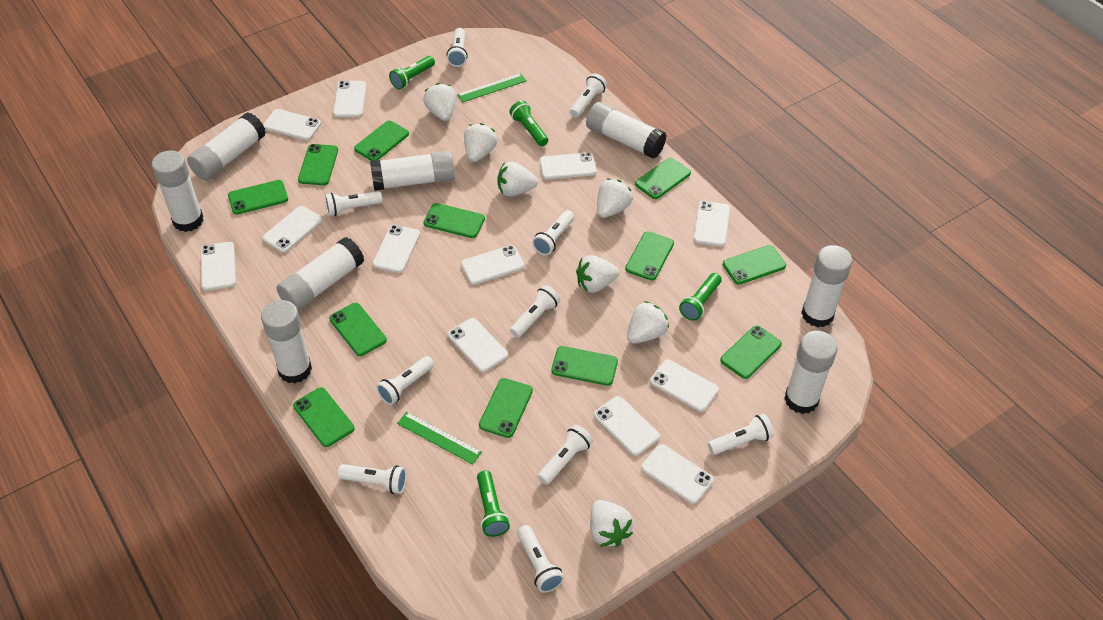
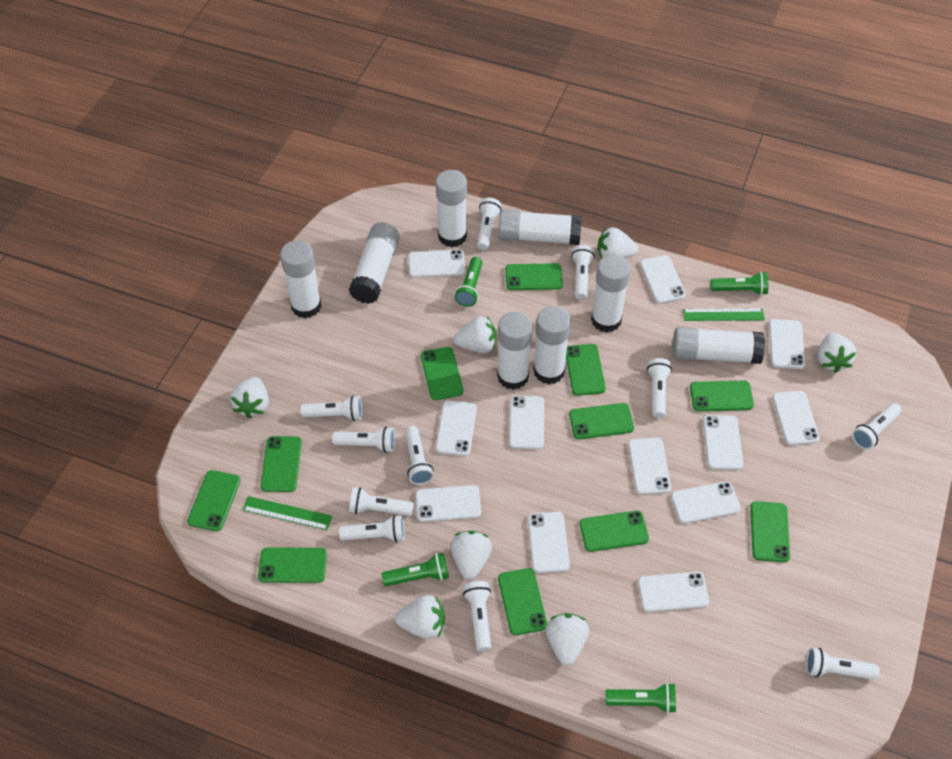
green phone: 12 -> 11
white flashlight: 10 -> 11

